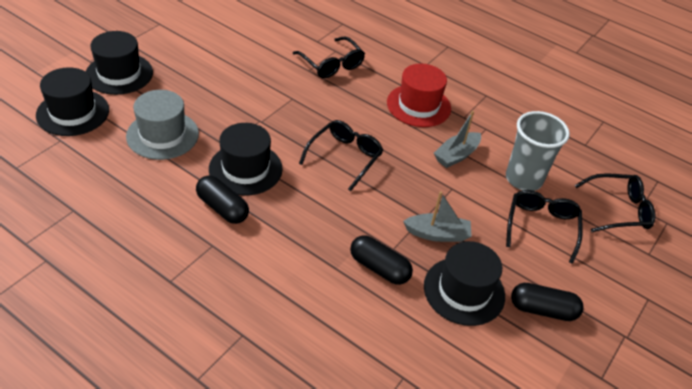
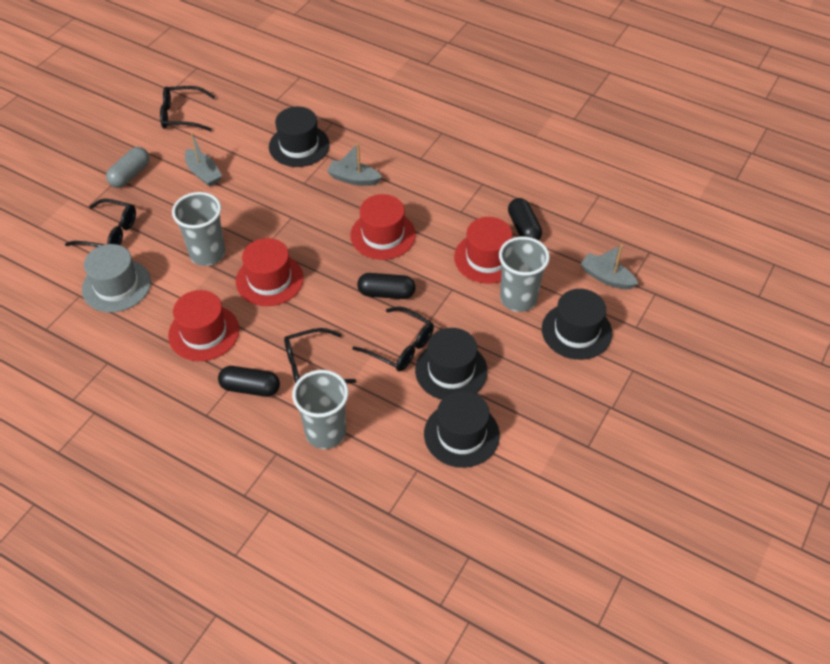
grey boat: 2 -> 3
grey capsule: 0 -> 1
grey cup: 1 -> 3
red hat: 1 -> 4

